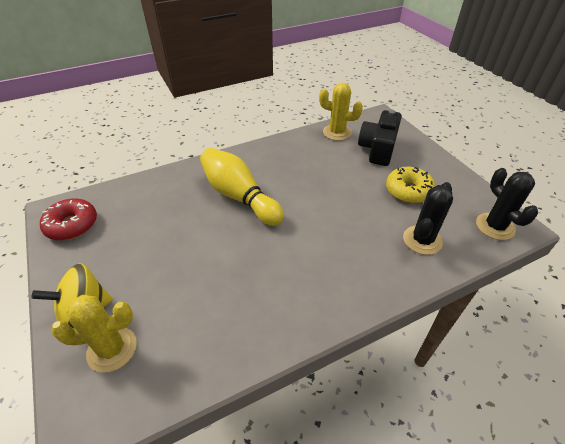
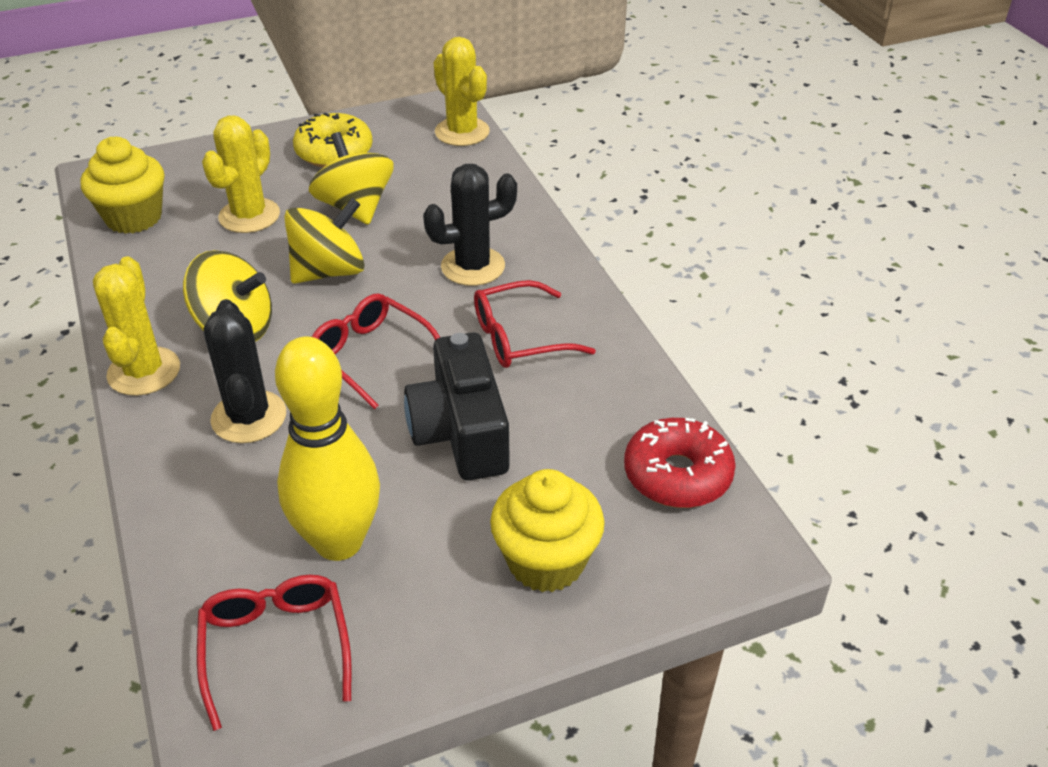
red glasses: 0 -> 3
yellow cactus: 2 -> 3
yellow cupcake: 0 -> 2
yellow spinning top: 1 -> 3

